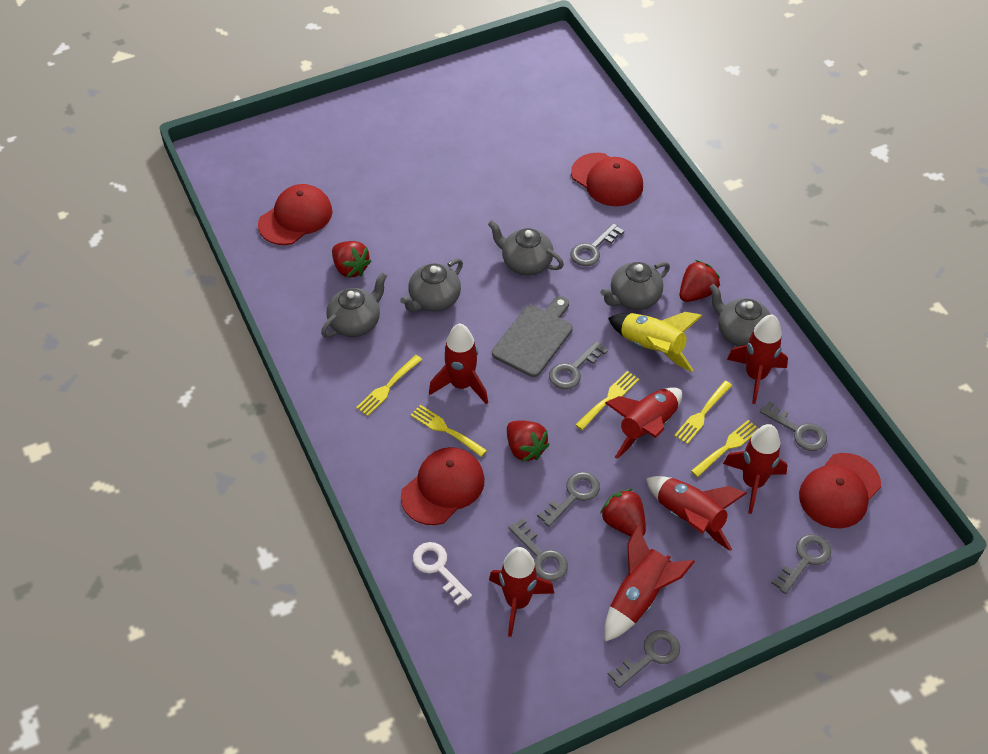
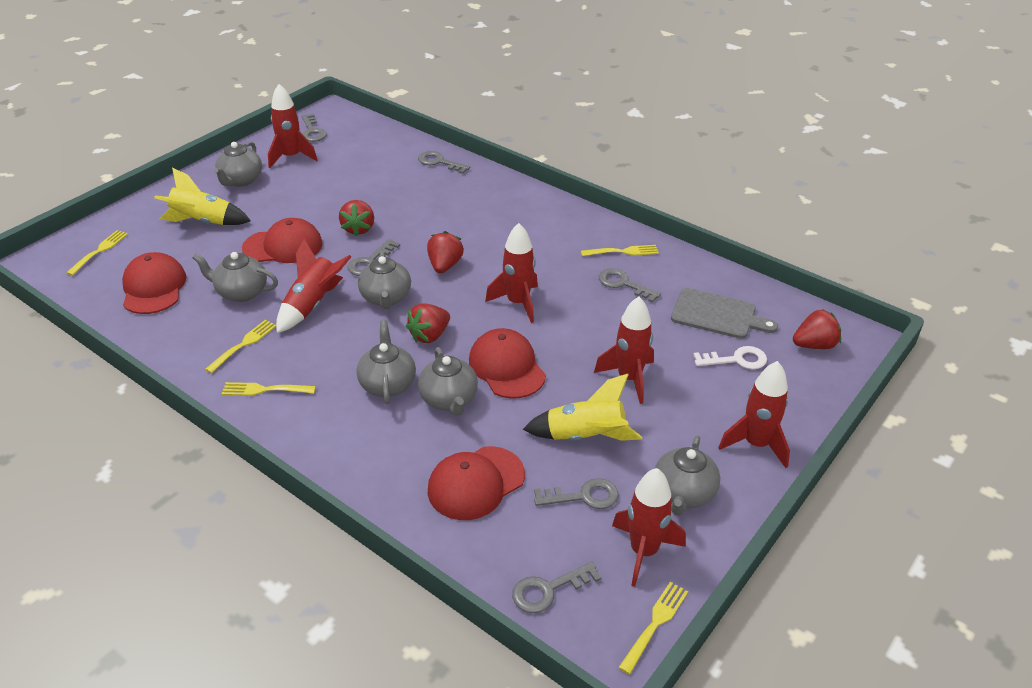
grey key: 7 -> 6
grey teapot: 5 -> 6
red rocket: 7 -> 6
yellow rocket: 1 -> 2

